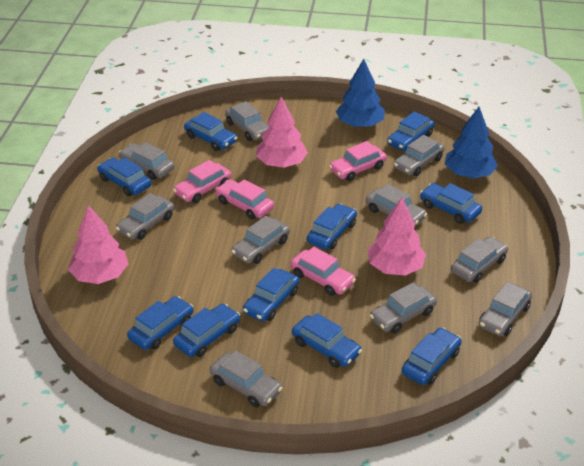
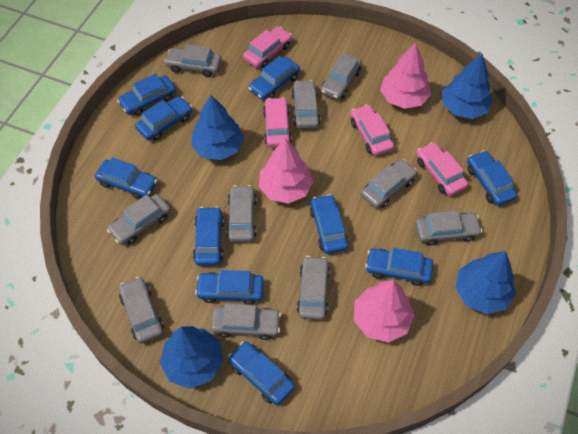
blue tree: 2 -> 4

